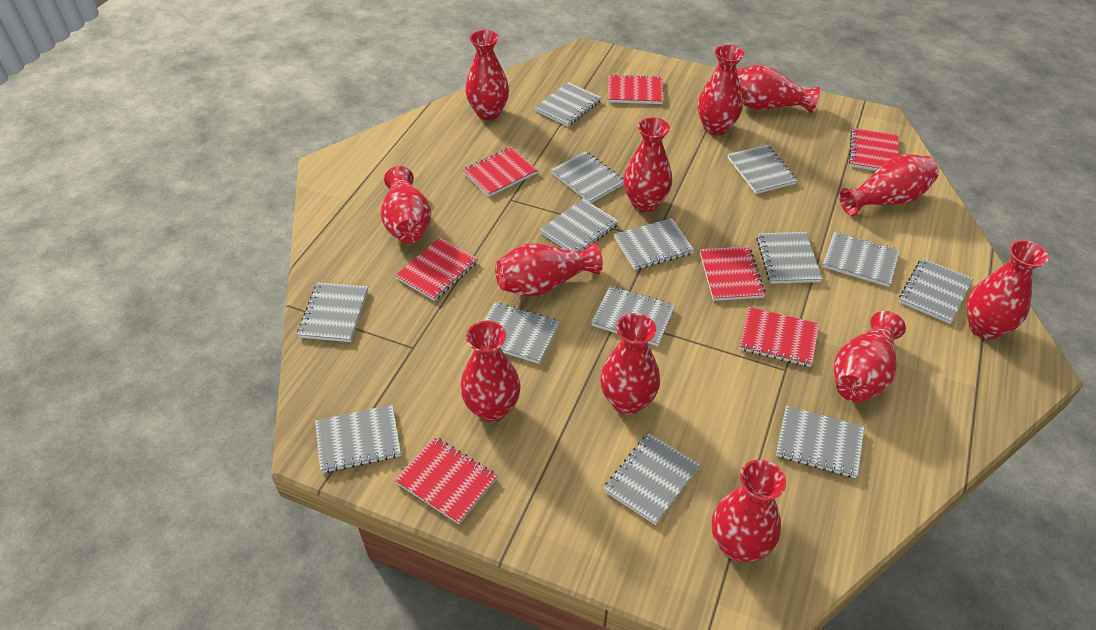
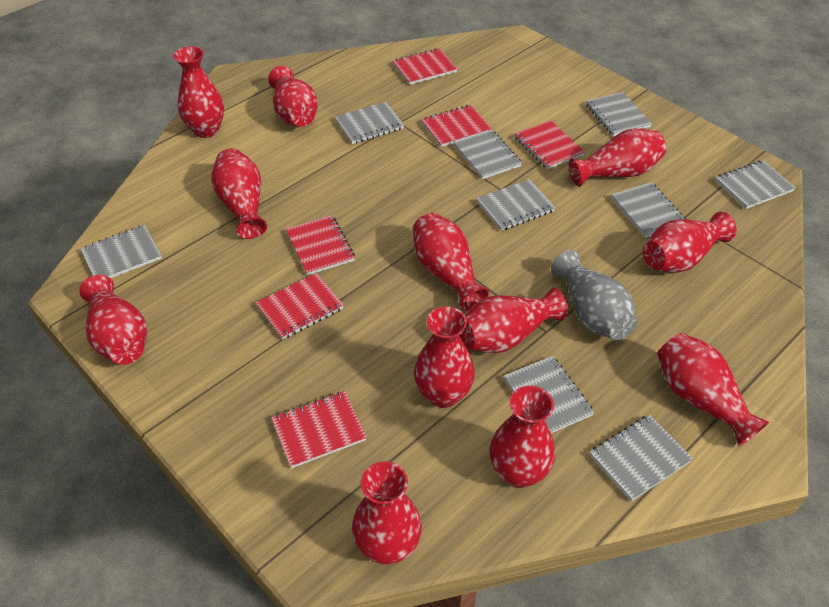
grey notebook: 14 -> 9
grey vase: 0 -> 1
red notebook: 7 -> 6

